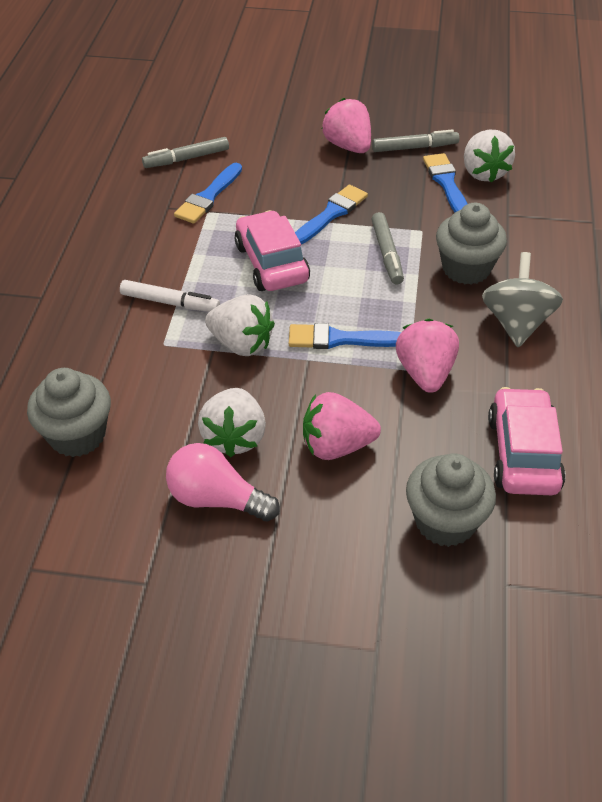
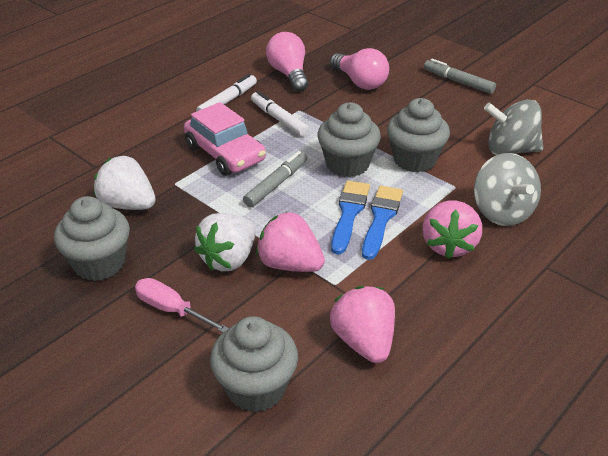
blue brush: 4 -> 2
grey cupcake: 3 -> 4
grey marker: 3 -> 2
grey spinning top: 1 -> 2
pink car: 2 -> 1
pink light bulb: 1 -> 2
pink screwdriver: 0 -> 1
white marker: 1 -> 2
white strawberry: 3 -> 2

